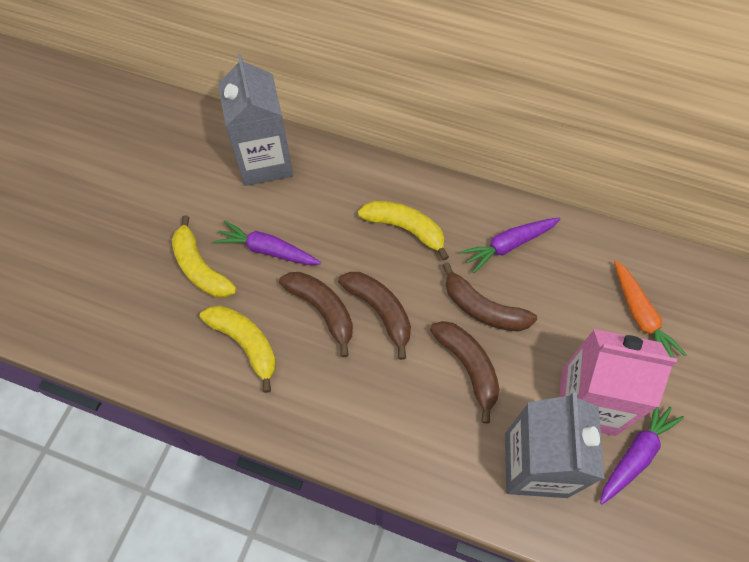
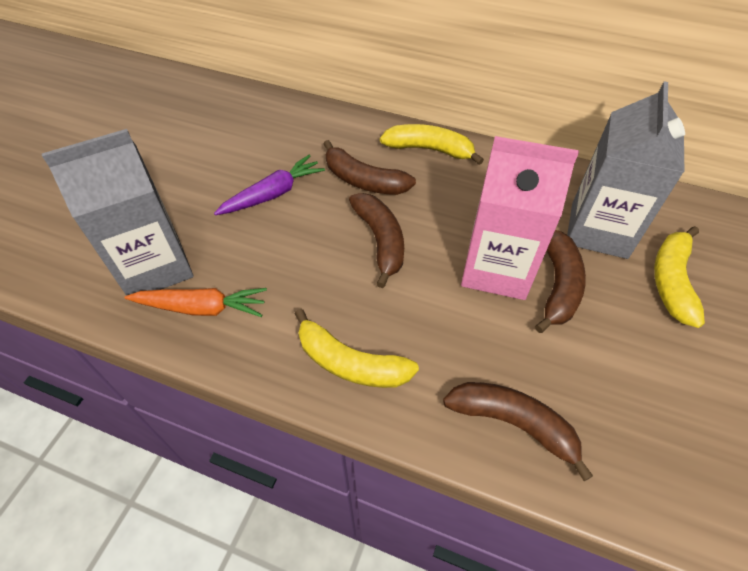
purple carrot: 3 -> 1

